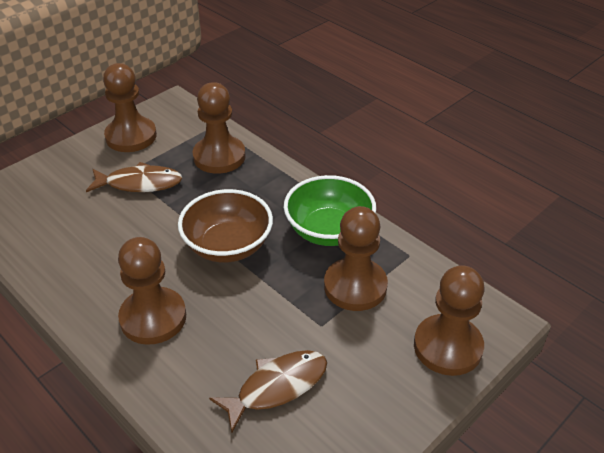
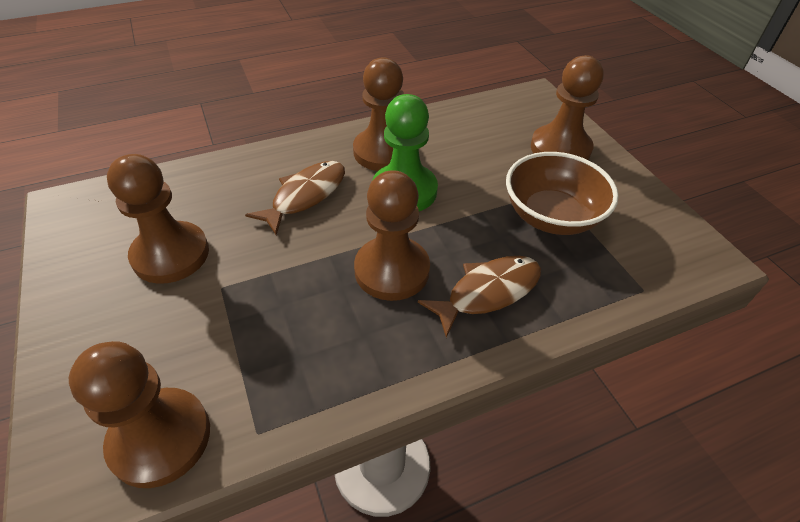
green bowl: 1 -> 0
green pawn: 0 -> 1

